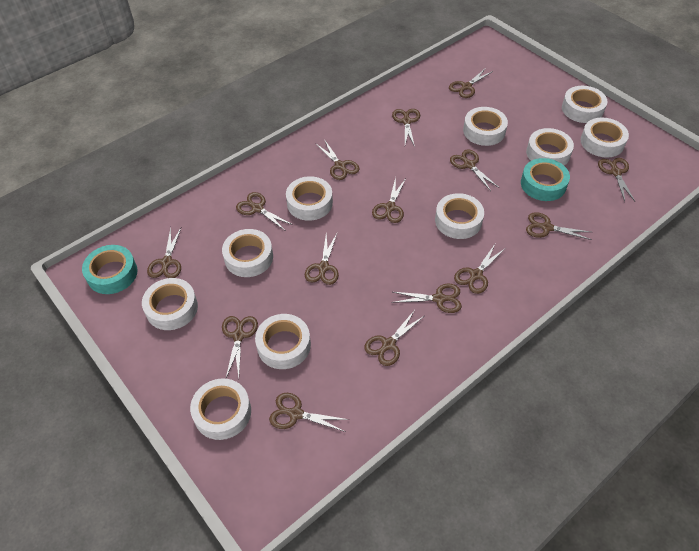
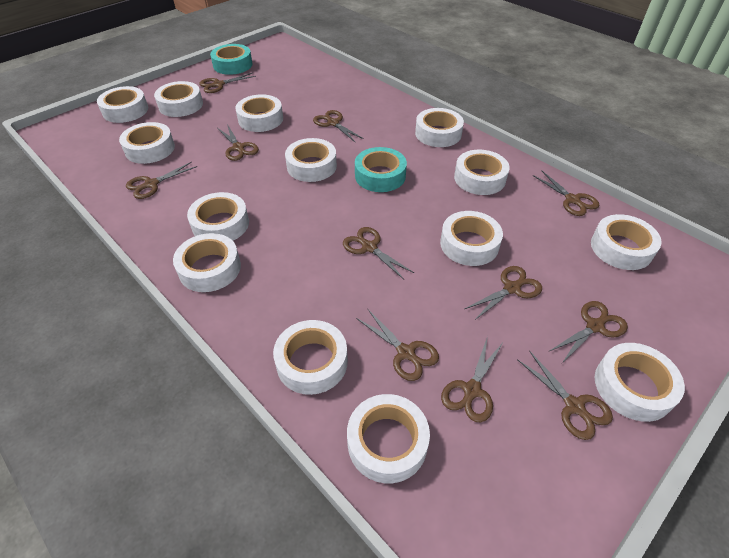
brown scissors: 15 -> 11
white tape: 10 -> 14

